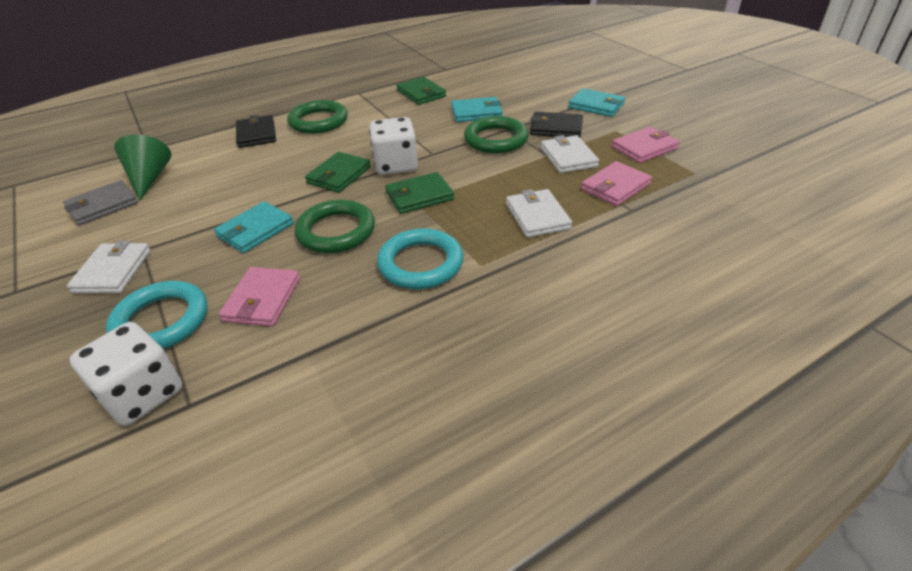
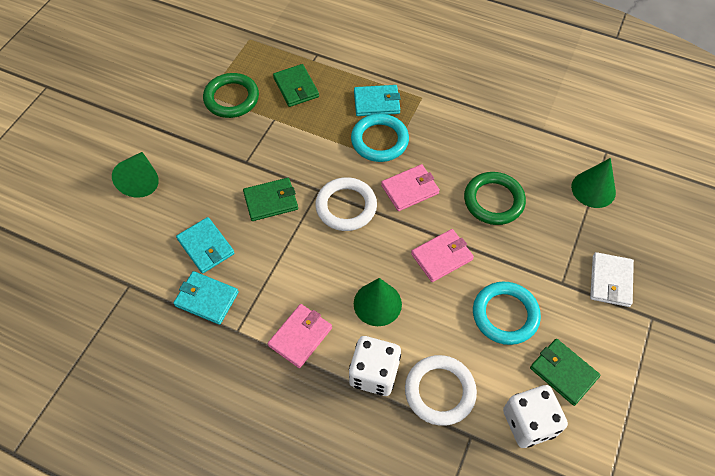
black wallet: 2 -> 0
green cone: 1 -> 3
green ring: 3 -> 2
grey wallet: 1 -> 0
white ring: 0 -> 2
white wallet: 3 -> 1

